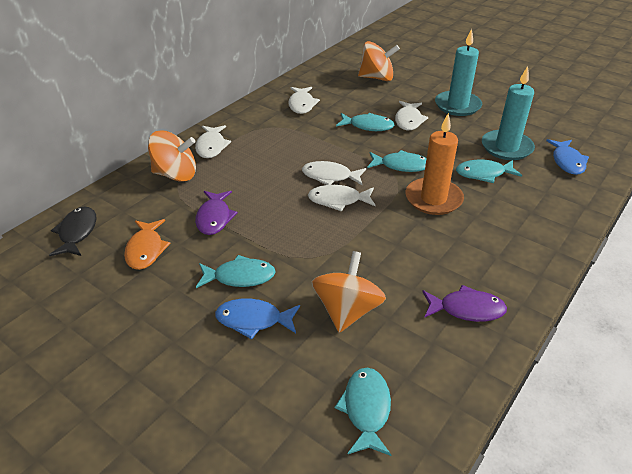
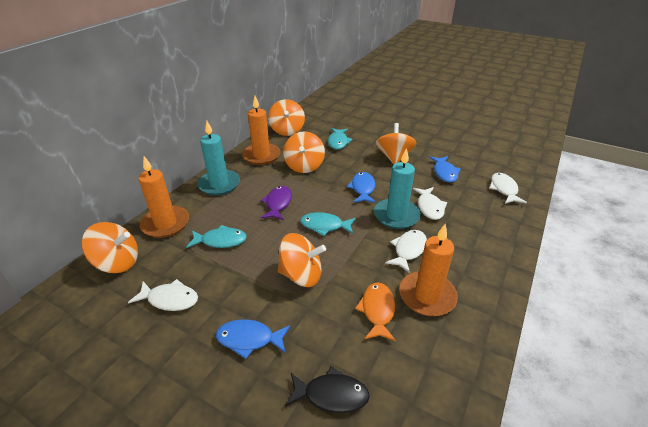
blue fish: 2 -> 3
orange candle: 1 -> 3
orange spinning top: 3 -> 5
purple fish: 2 -> 1
turquoise fish: 5 -> 3
white fish: 5 -> 4

